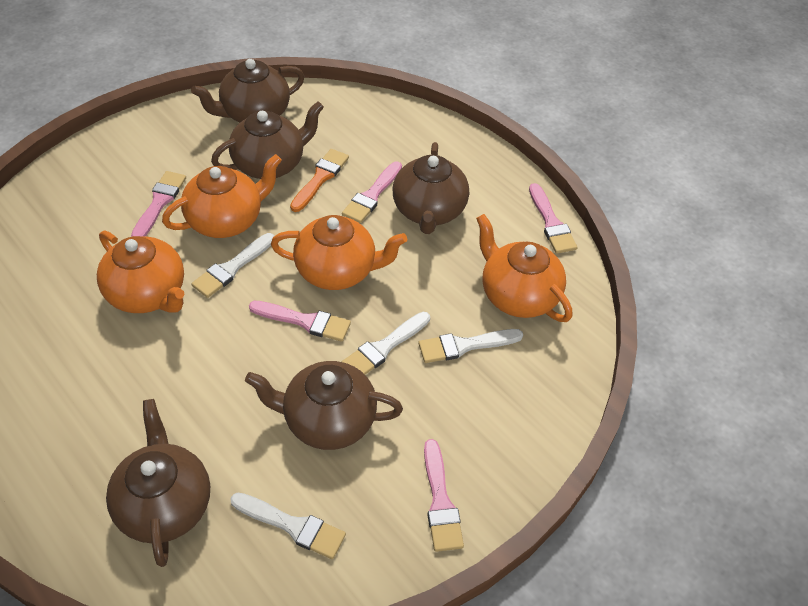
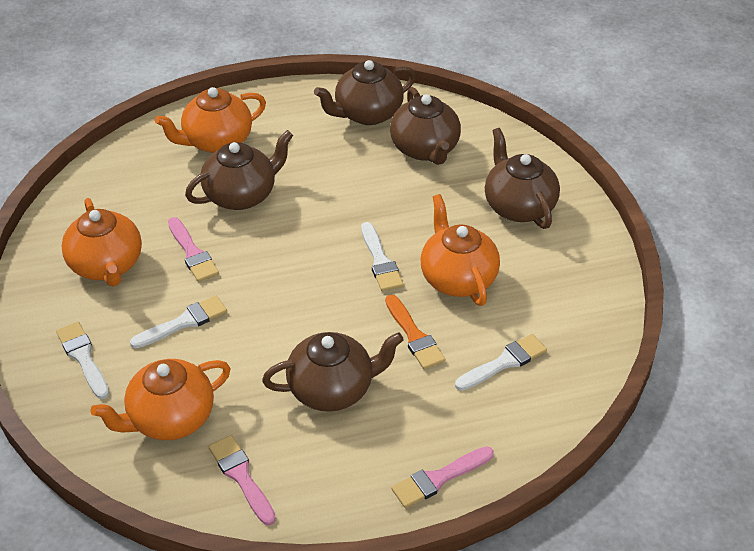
pink brush: 5 -> 3

